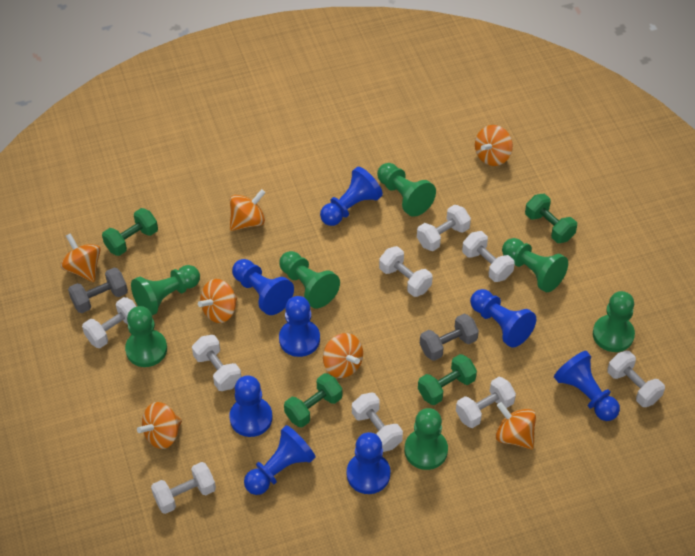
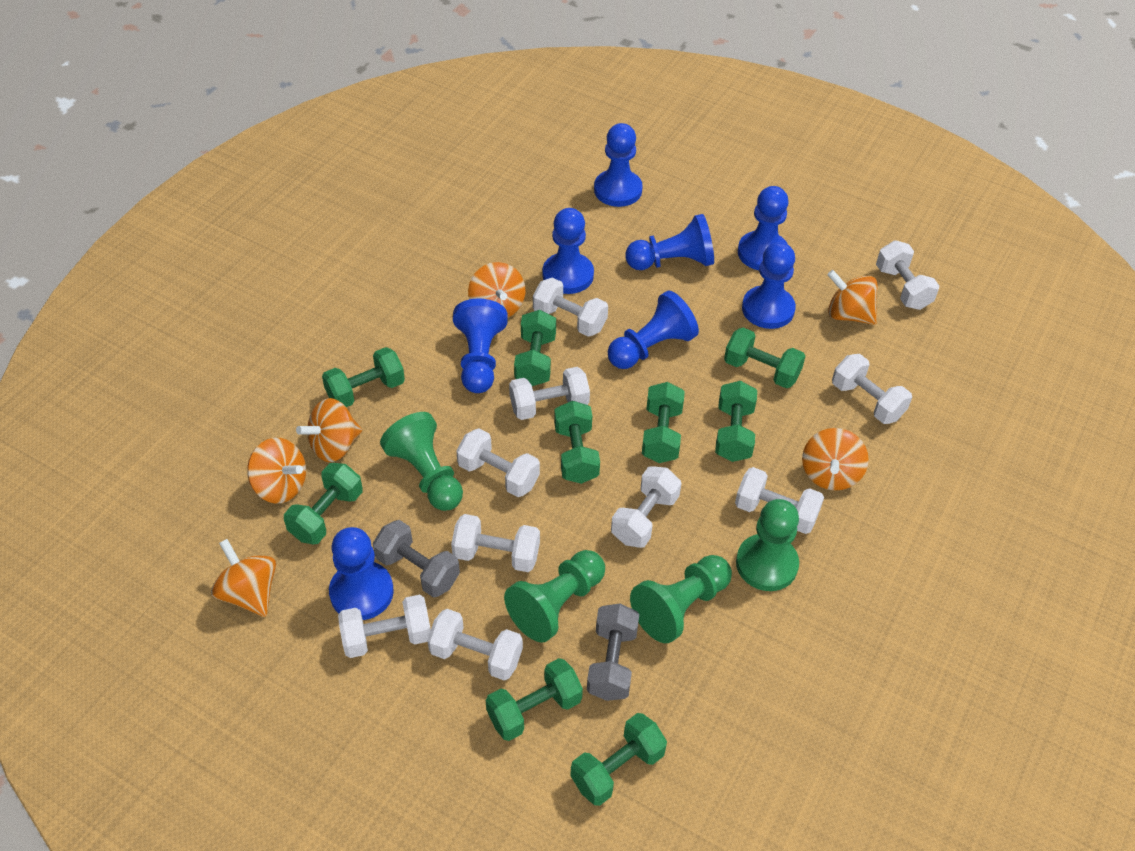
green dumbbell: 4 -> 9
green pawn: 7 -> 4
orange spinning top: 7 -> 6
white dumbbell: 9 -> 10

